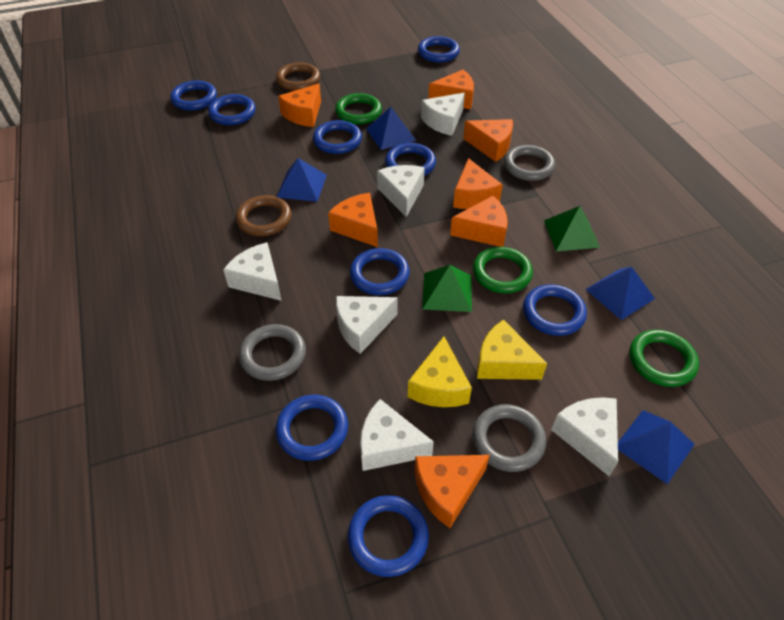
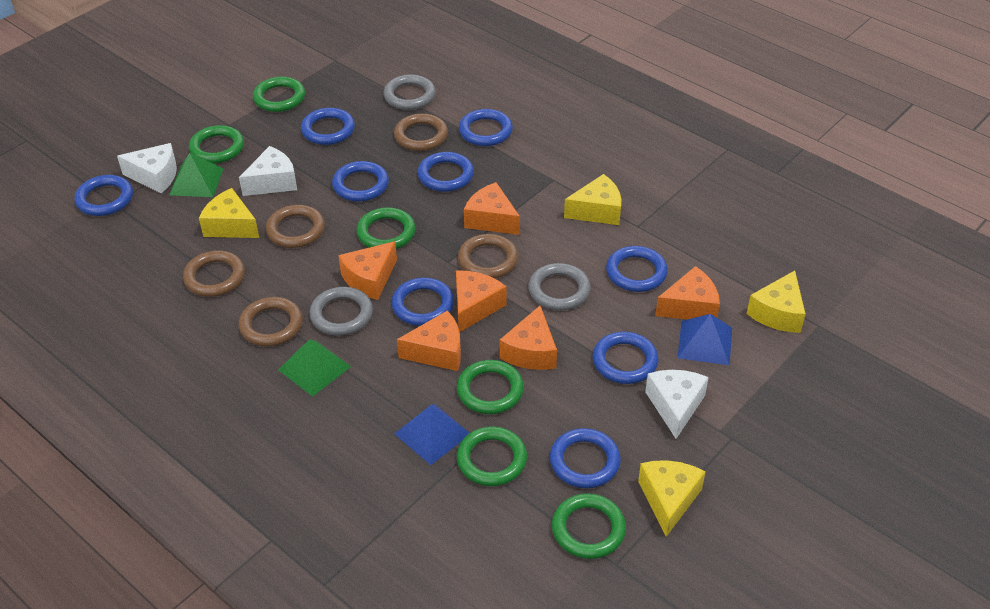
blue pyramid: 4 -> 2
brown ring: 2 -> 5
green ring: 3 -> 6
orange cheese: 7 -> 6
white cheese: 6 -> 3
yellow cheese: 2 -> 4

